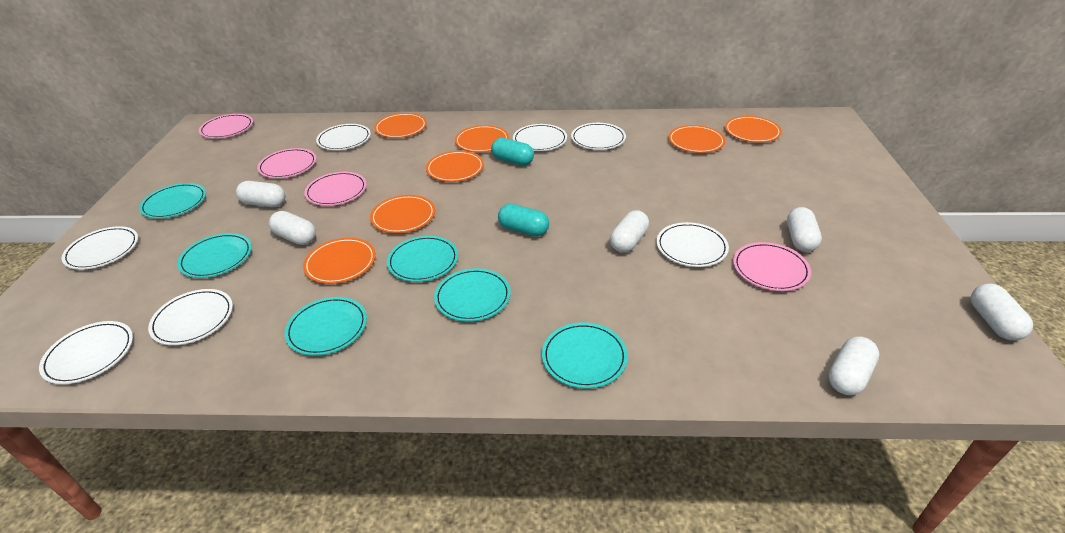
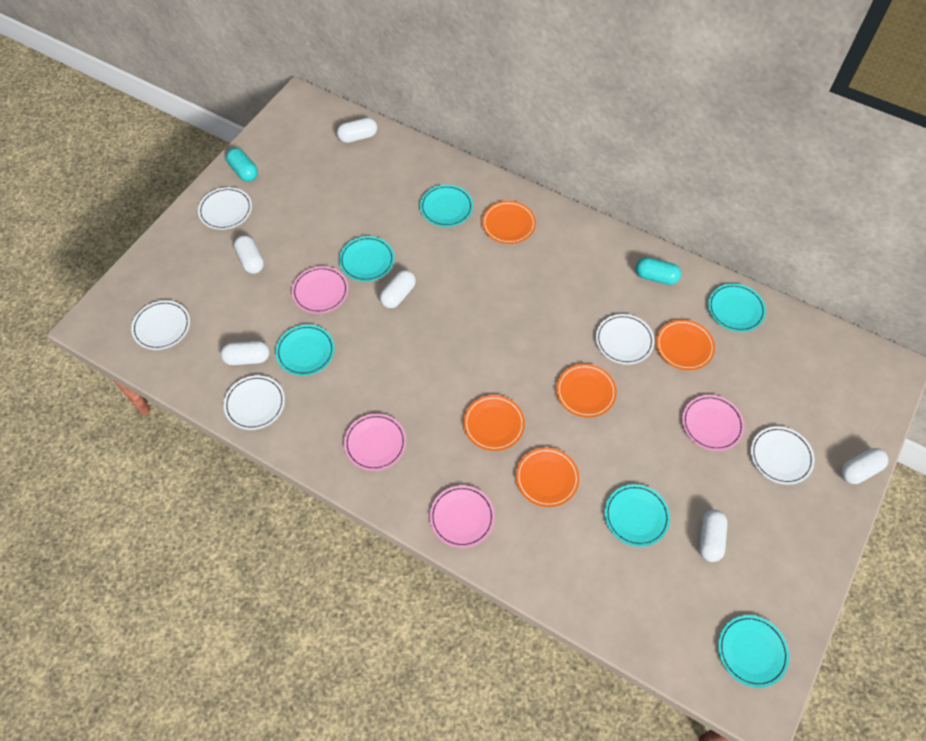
orange plate: 7 -> 5
white plate: 7 -> 5

